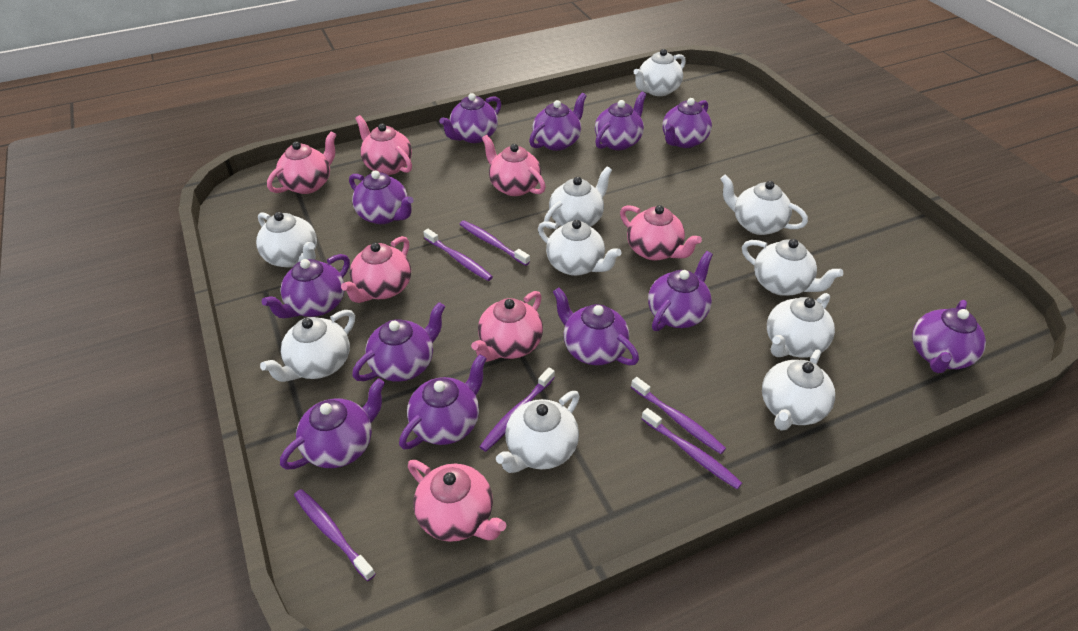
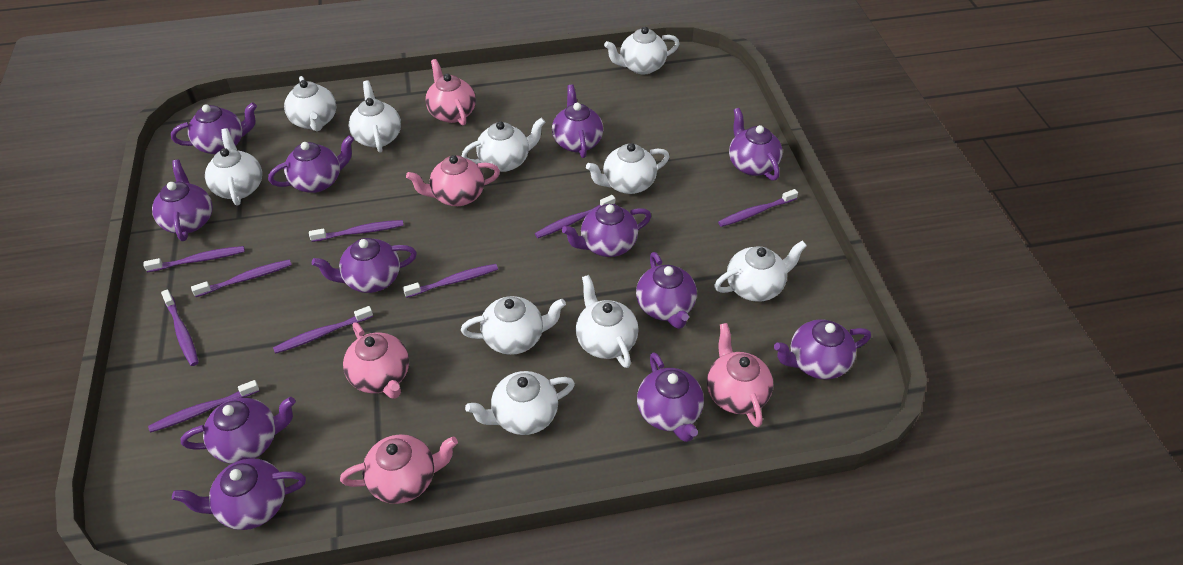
pink teapot: 7 -> 5
purple toothbrush: 6 -> 9

